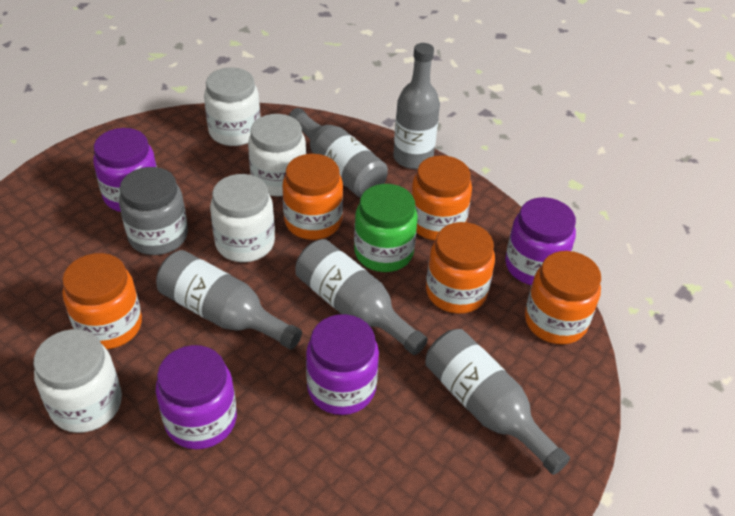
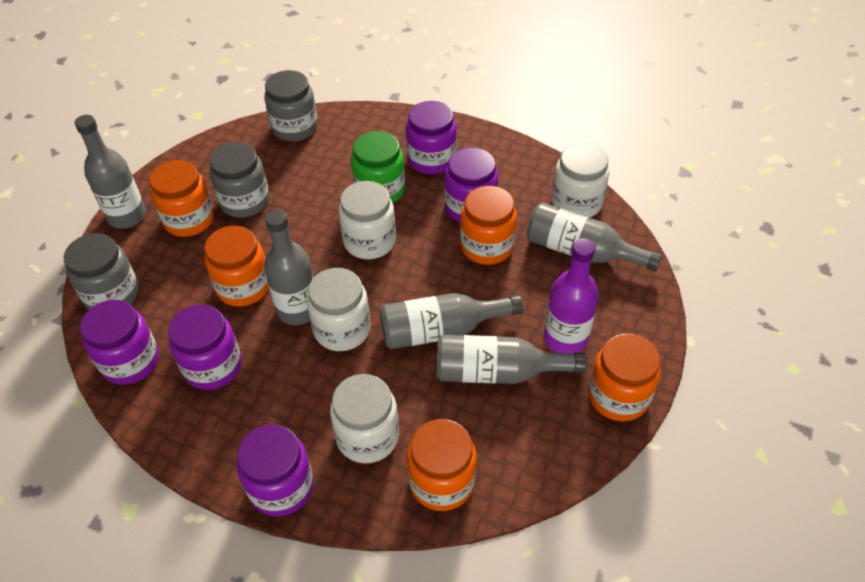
grey jar: 1 -> 3
purple bottle: 0 -> 1
purple jar: 4 -> 5

